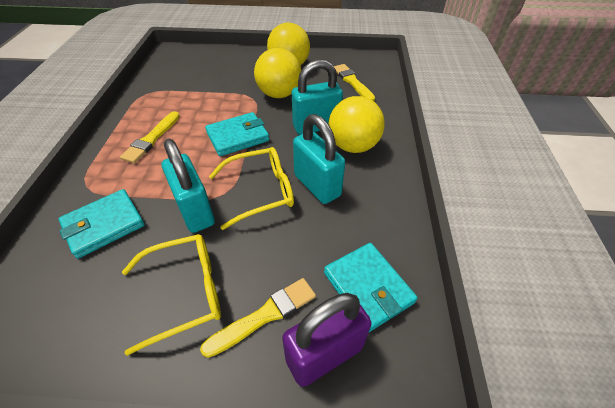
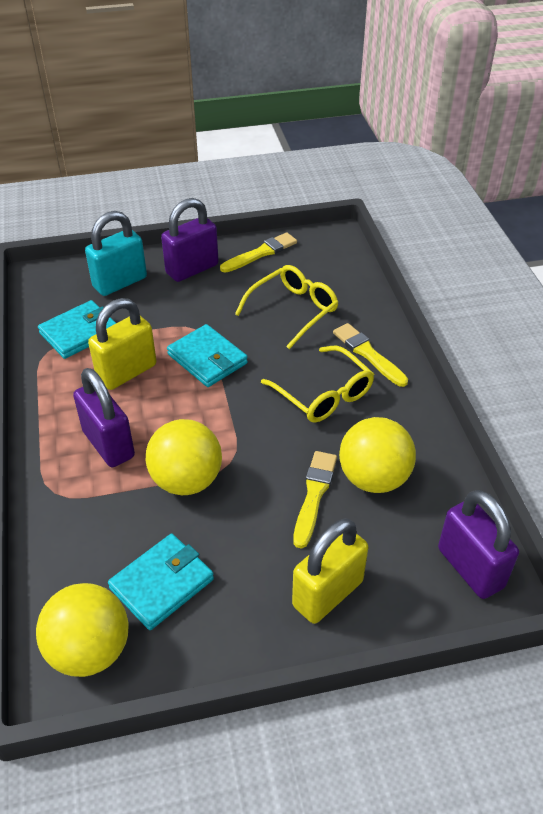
purple padlock: 1 -> 3
turquoise padlock: 3 -> 1
yellow padlock: 0 -> 2

